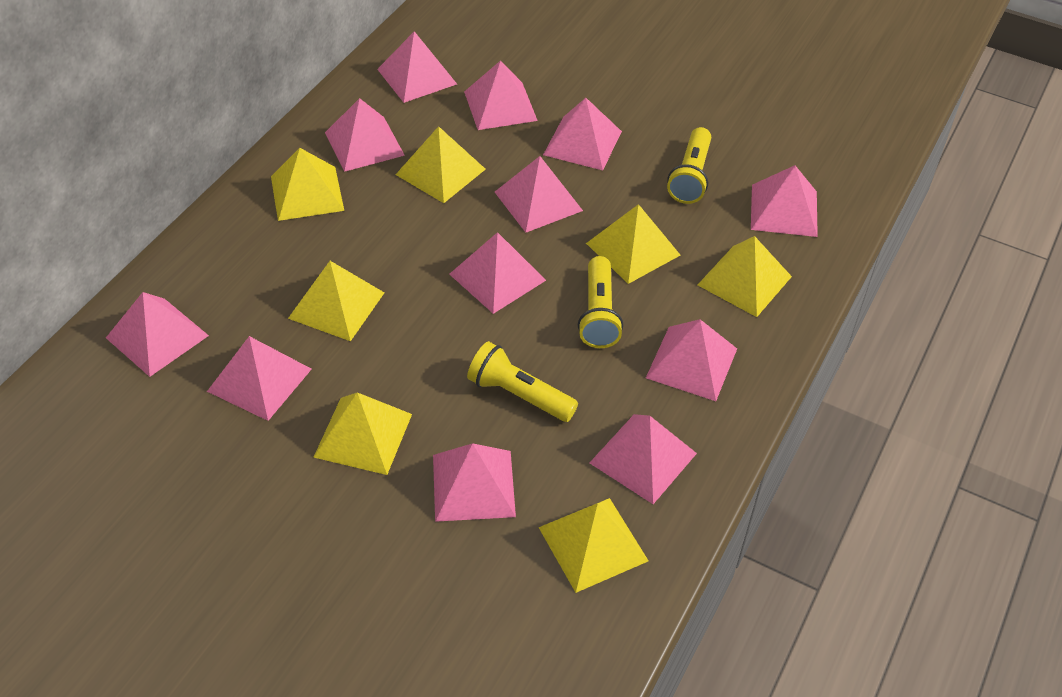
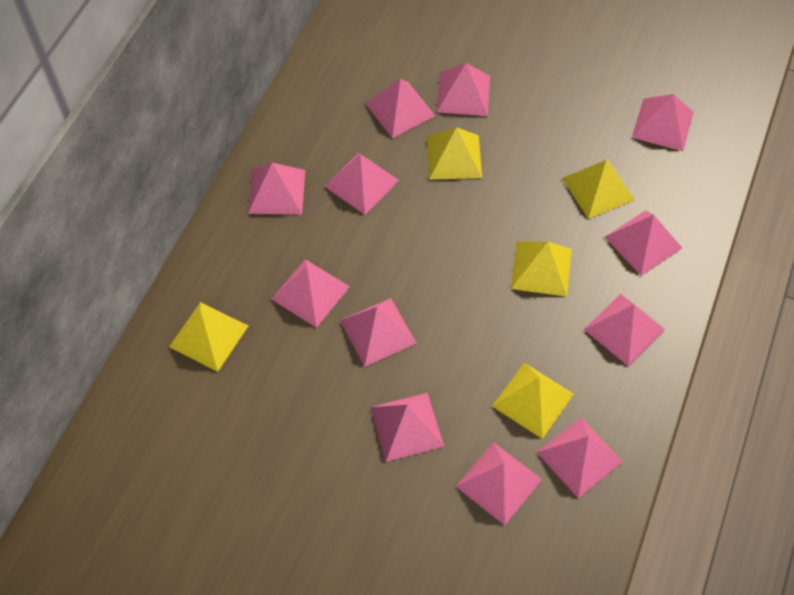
yellow flashlight: 3 -> 0
yellow pyramid: 7 -> 5

